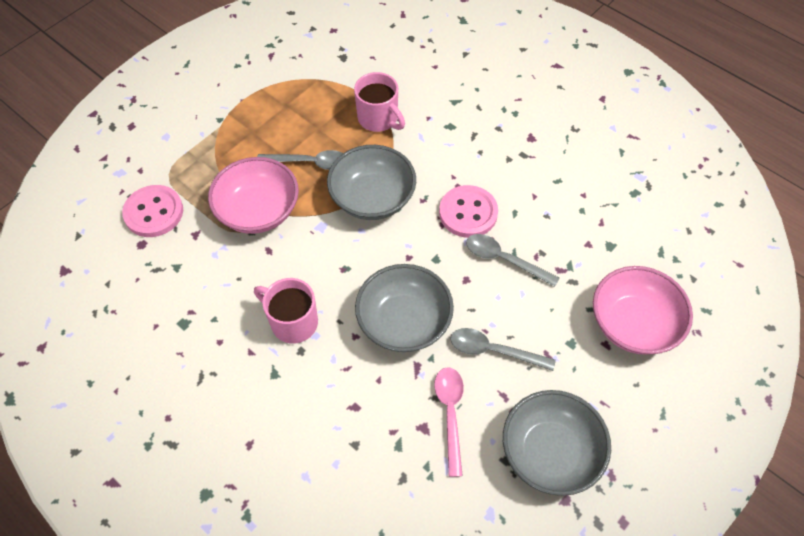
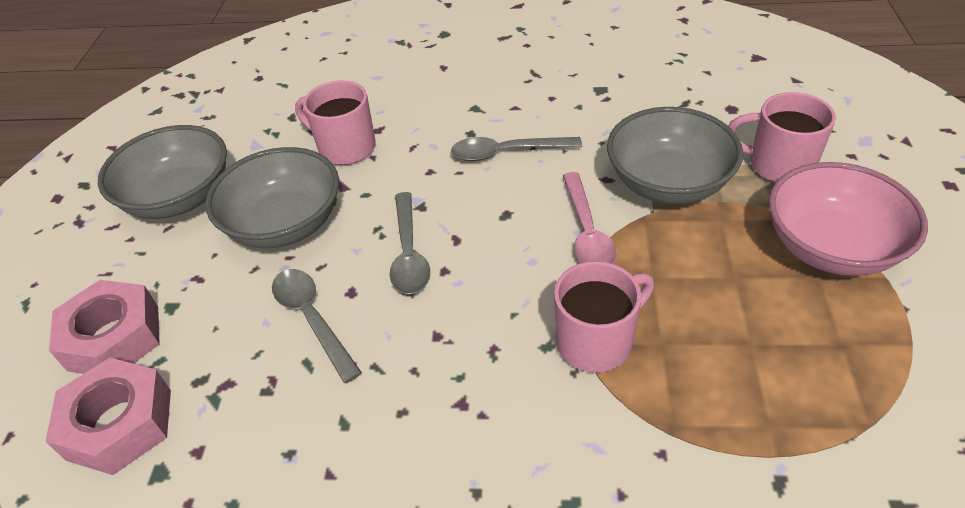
pink bowl: 2 -> 1
pink button: 2 -> 0
pink mug: 2 -> 3
pink nut: 0 -> 2

